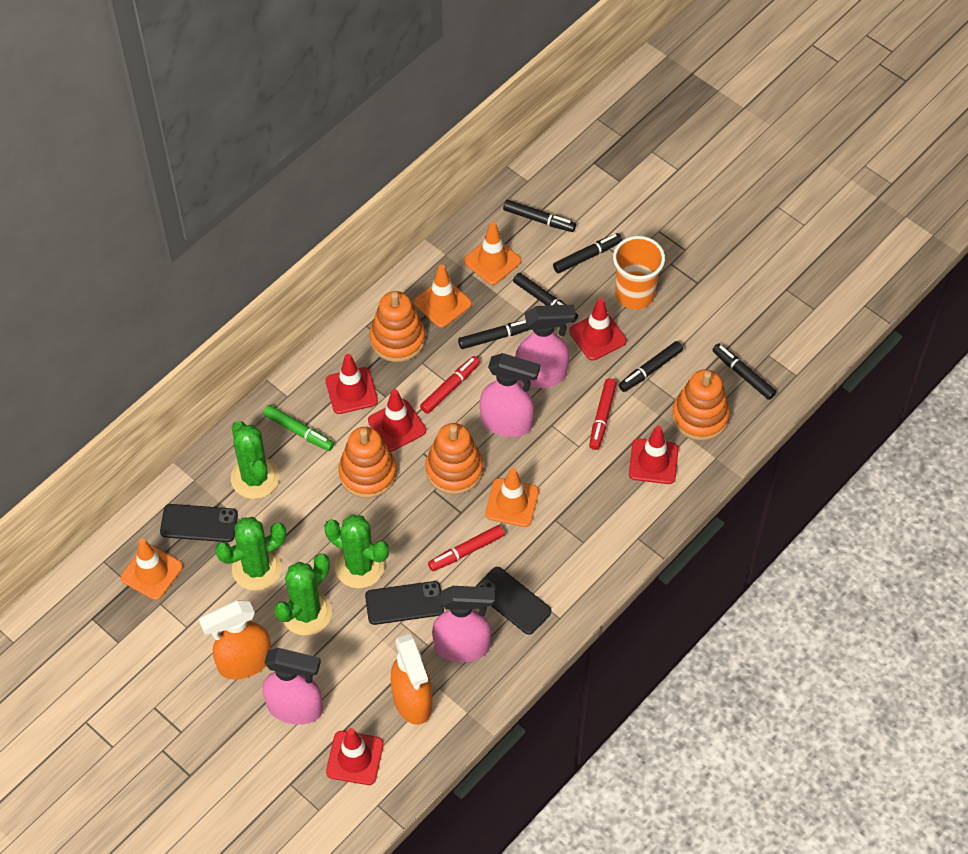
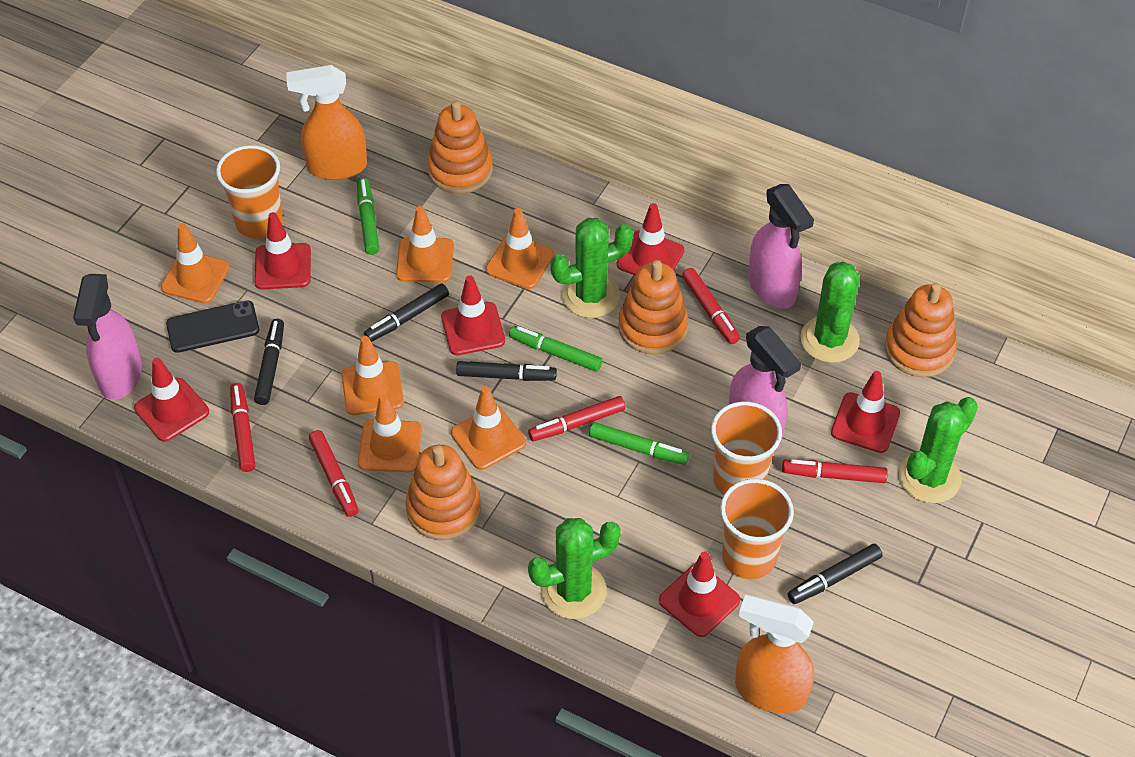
black marker: 6 -> 4
black phone: 3 -> 1
green marker: 1 -> 3
orange cup: 1 -> 3
orange traffic cone: 4 -> 6
pink spray bottle: 4 -> 3
red marker: 3 -> 5
red traffic cone: 5 -> 6

